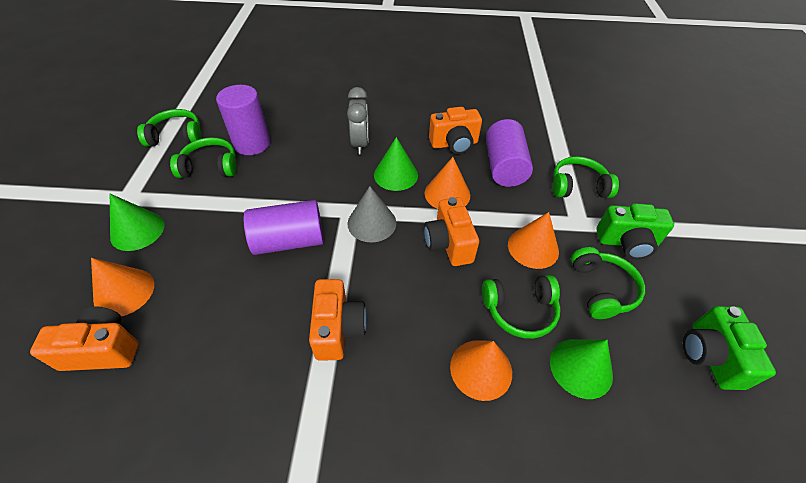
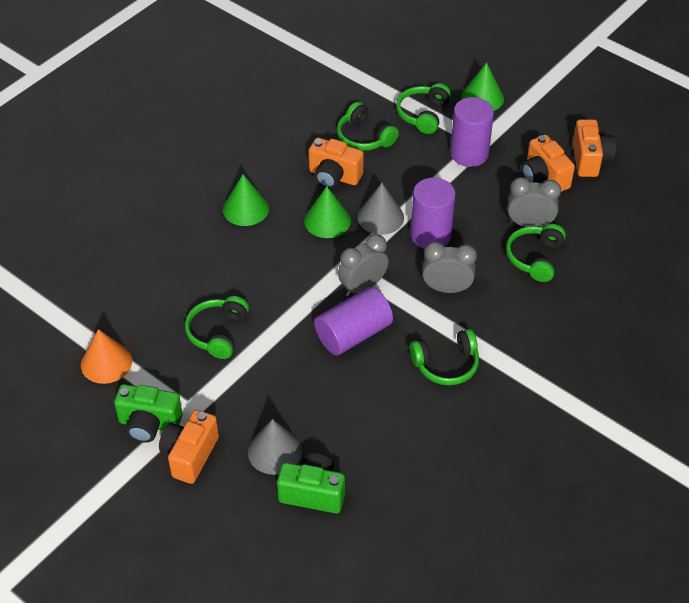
grey clock: 1 -> 3
grey cone: 1 -> 2
orange cone: 4 -> 1

